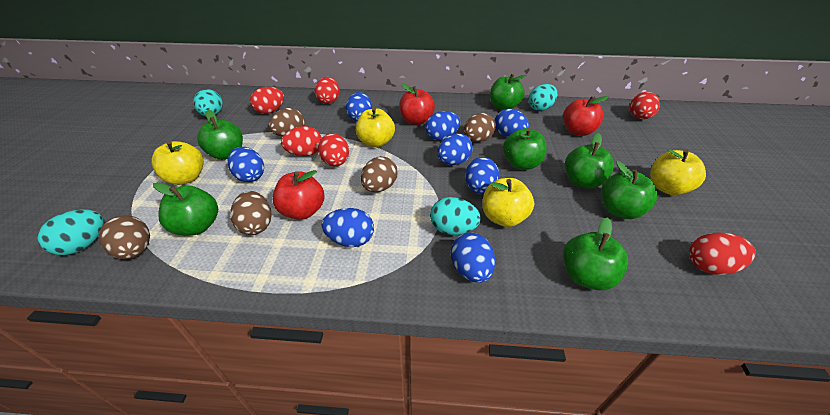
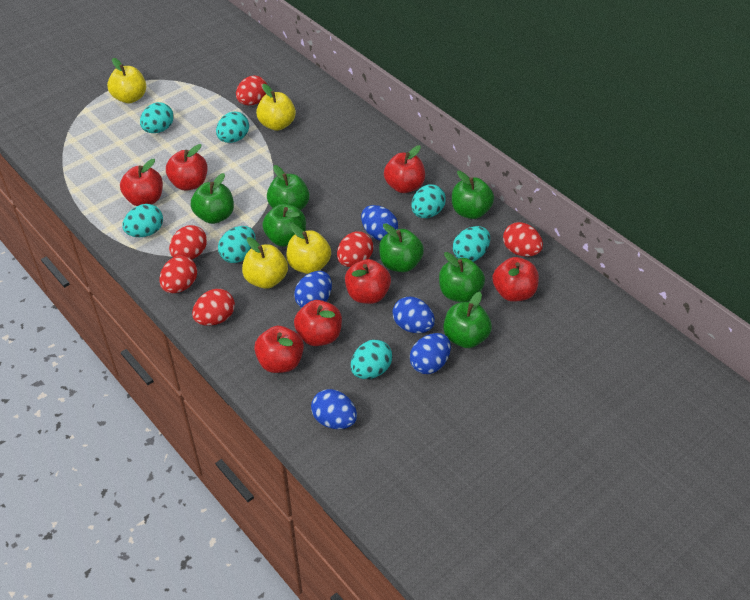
blue egg: 8 -> 5
brown egg: 5 -> 0
red apple: 3 -> 7
turquoise egg: 4 -> 7

